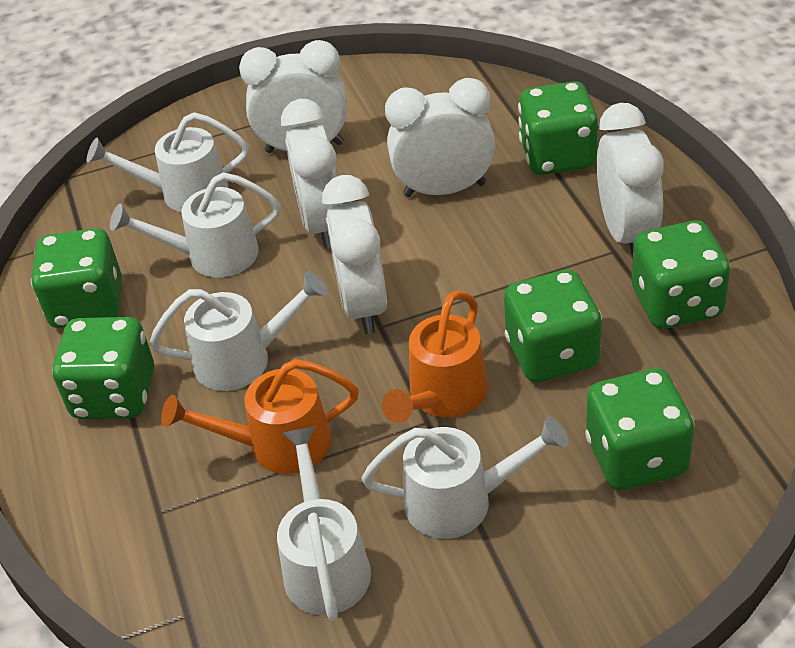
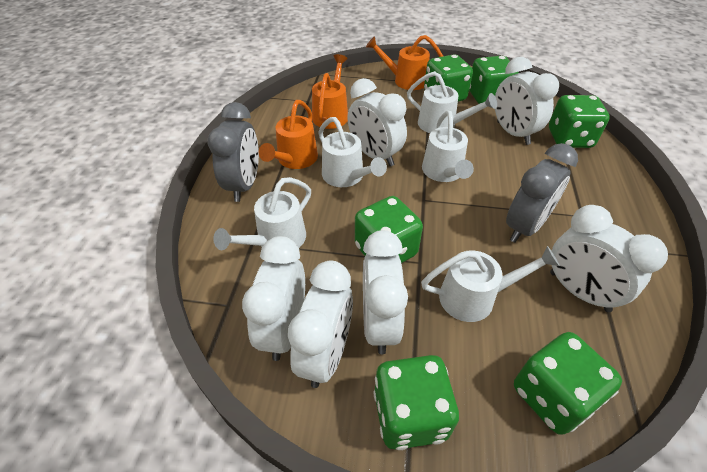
grey clock: 0 -> 2
orange watering can: 2 -> 3
white clock: 5 -> 6

